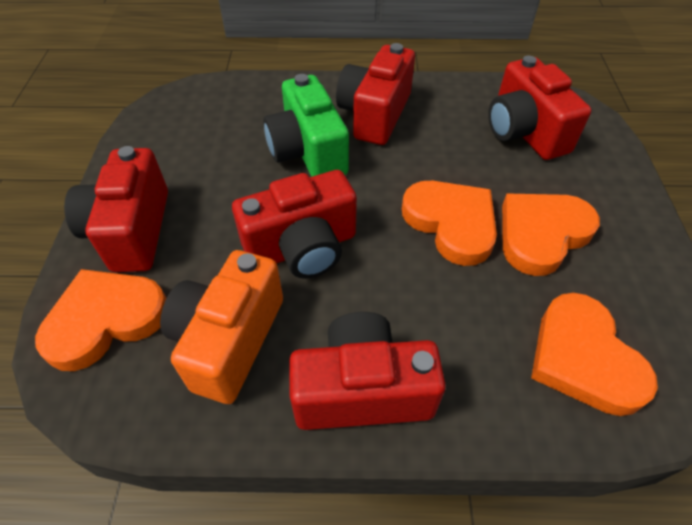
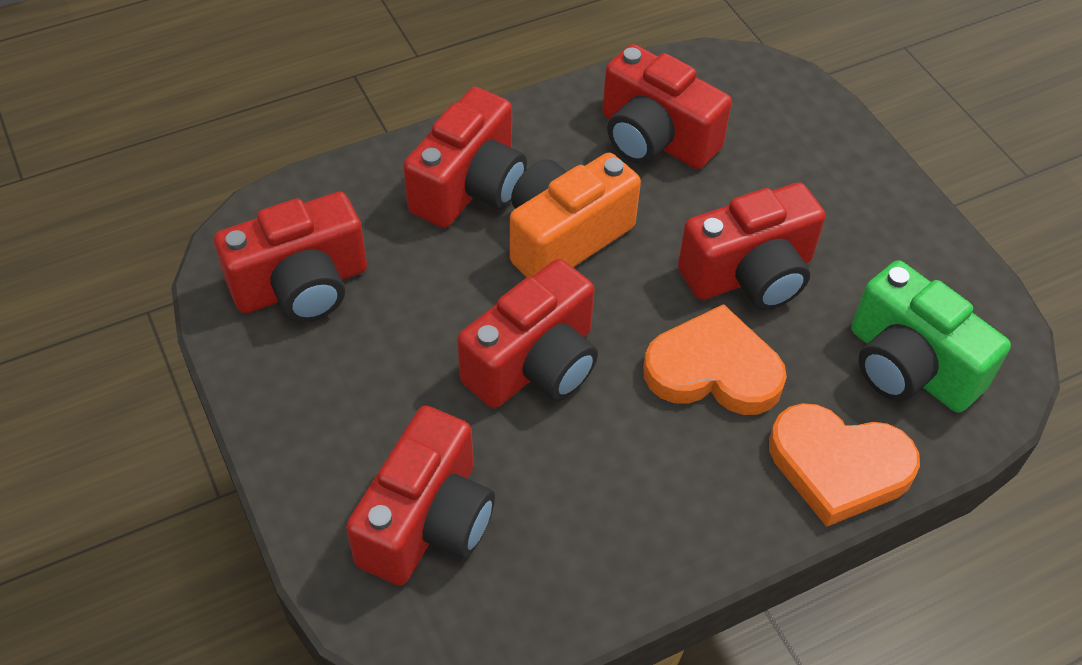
orange heart: 4 -> 2
red camera: 5 -> 6

